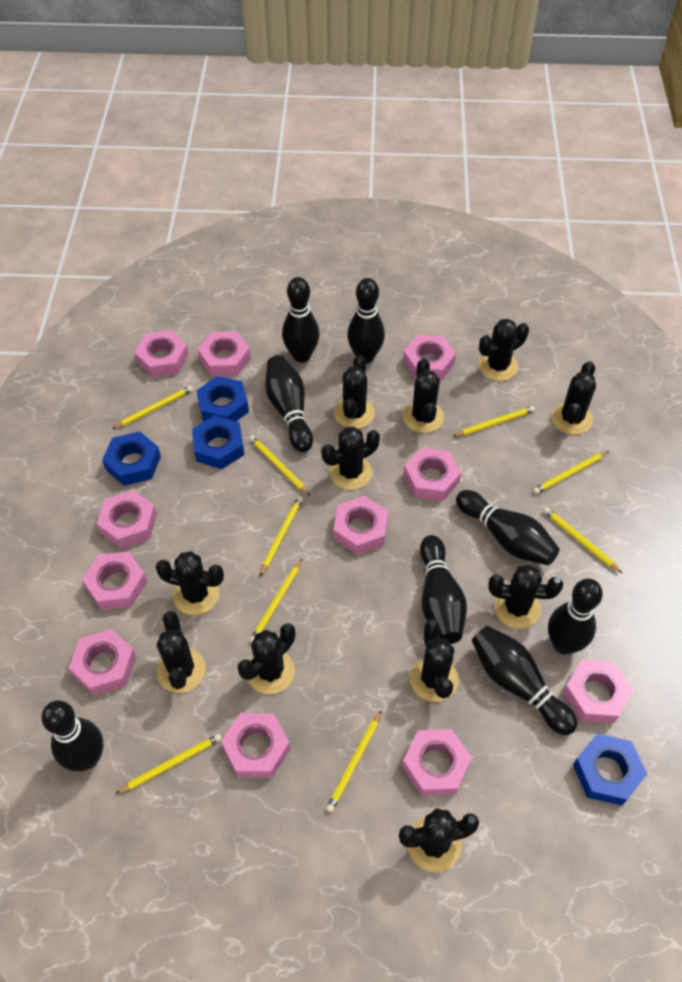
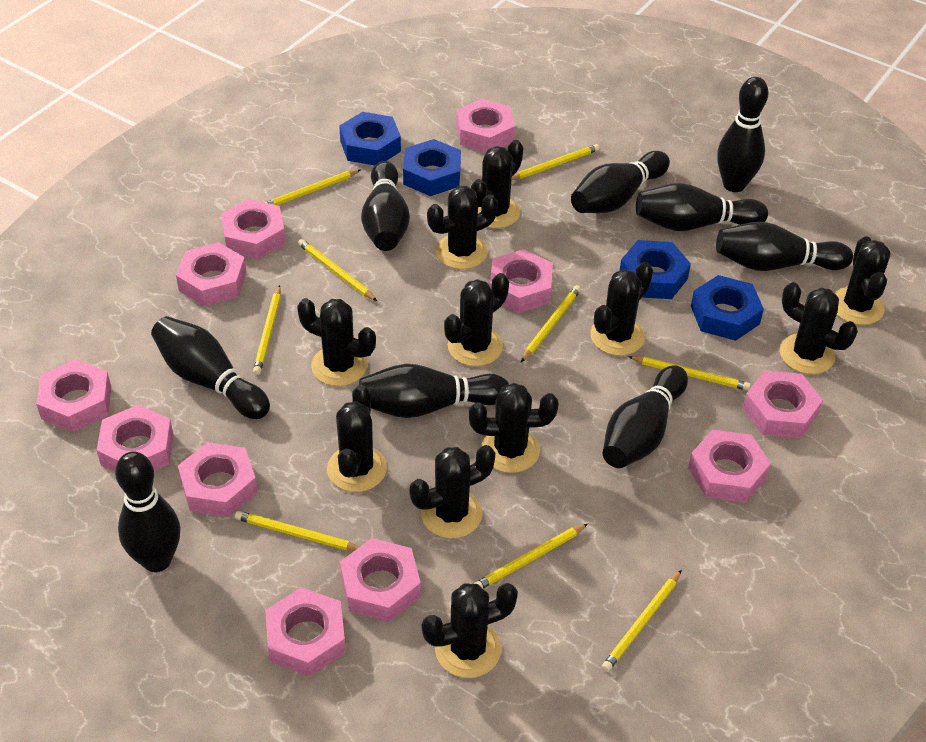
black bowling pin: 8 -> 9

